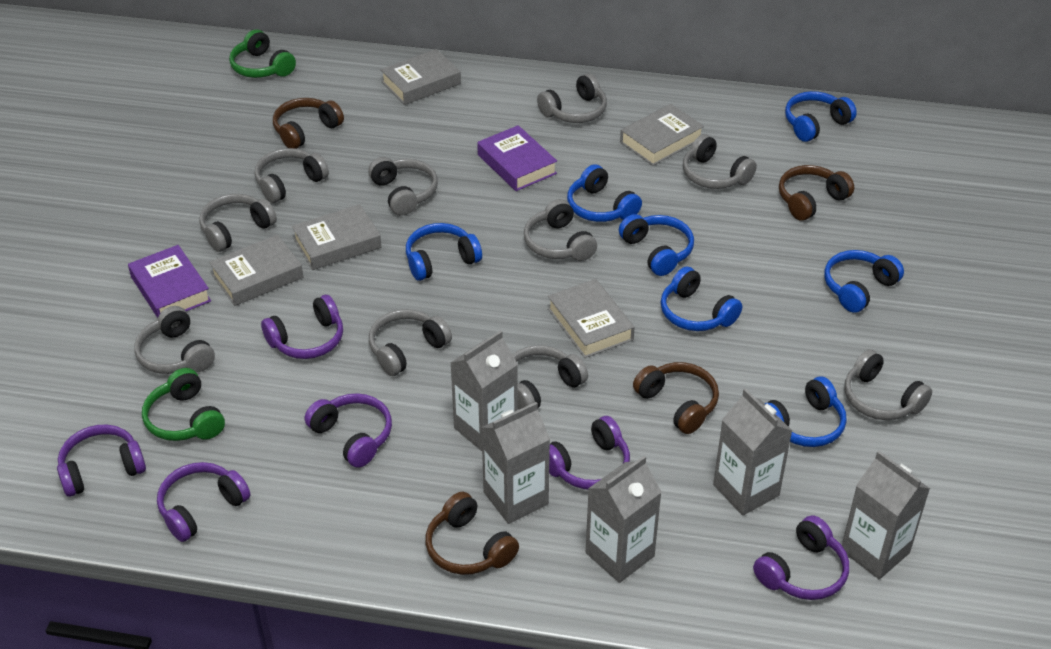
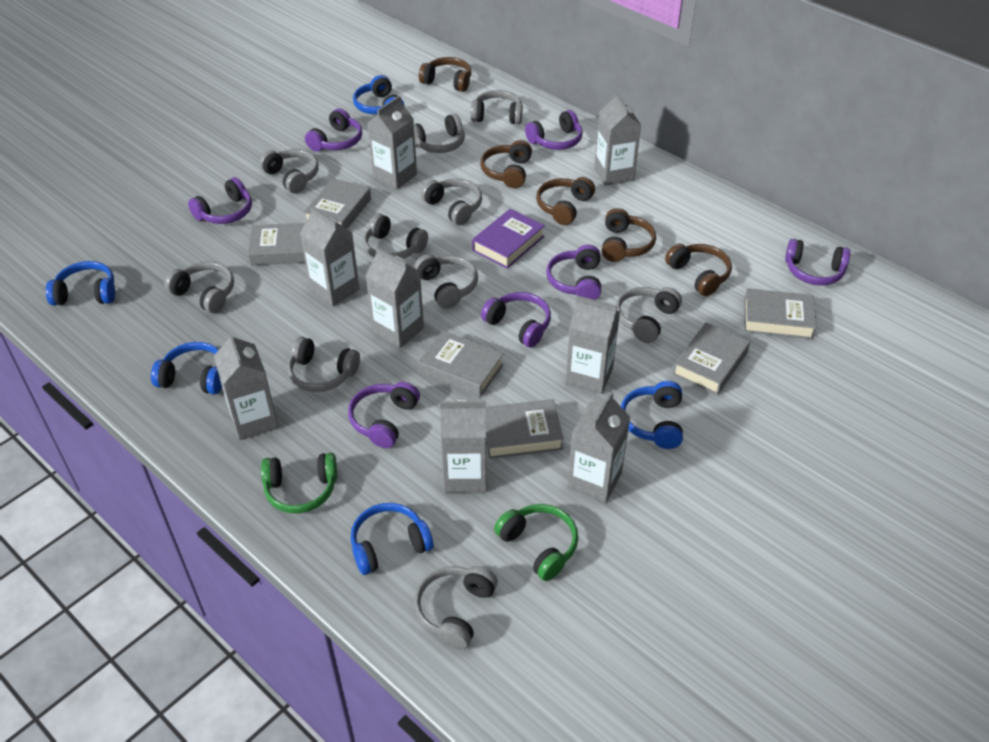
blue headphones: 7 -> 5
brown headphones: 4 -> 5
grey book: 5 -> 6
grey carton: 5 -> 8
purple book: 2 -> 1
purple headphones: 6 -> 7

